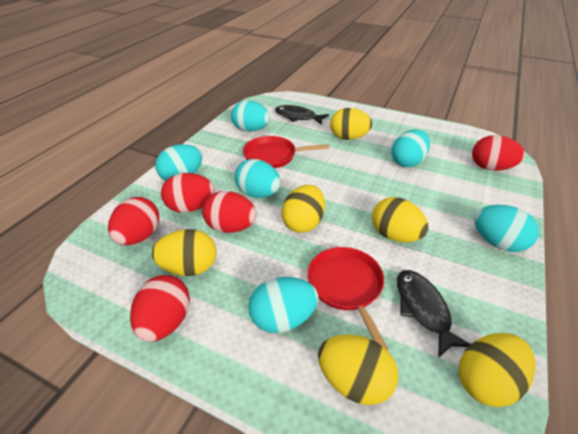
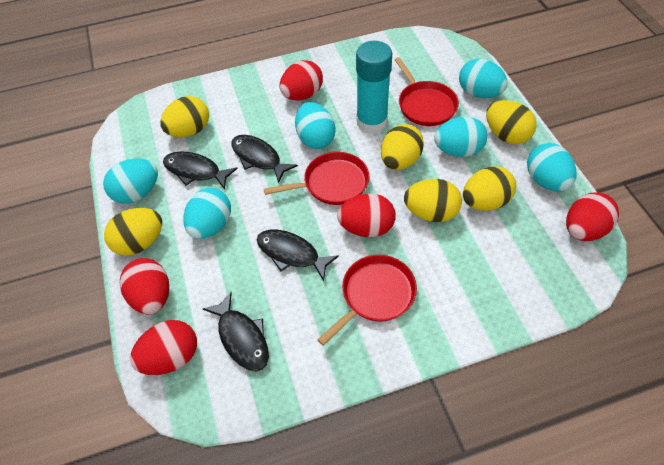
black fish: 2 -> 4
red pan: 2 -> 3
turquoise glue stick: 0 -> 1

